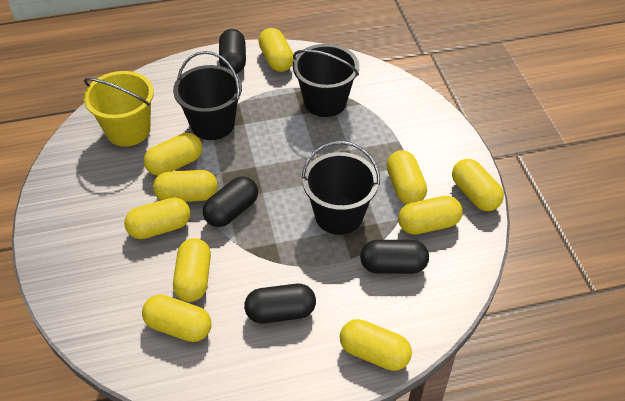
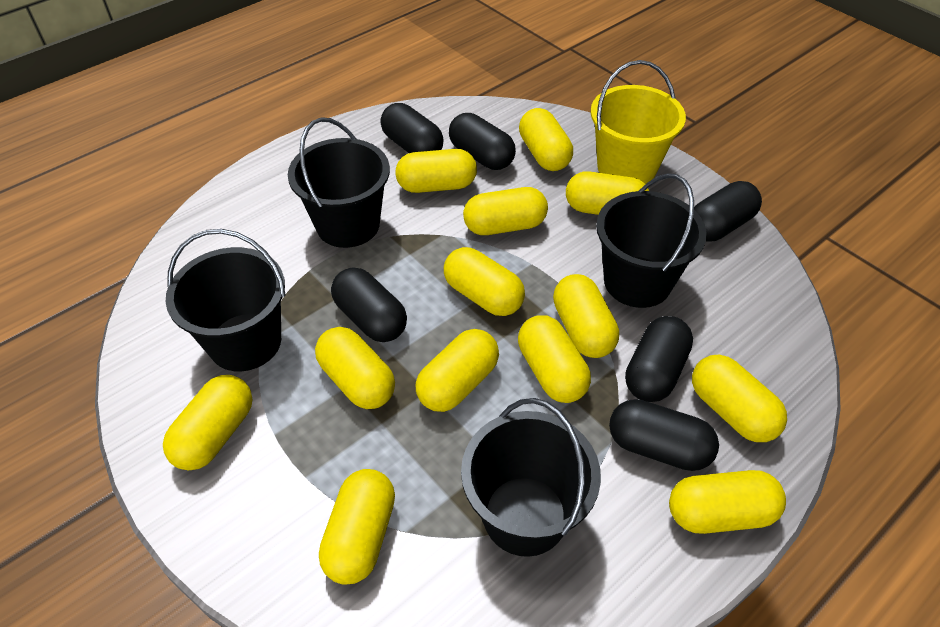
black bucket: 3 -> 4
black capsule: 4 -> 6
yellow capsule: 10 -> 13

